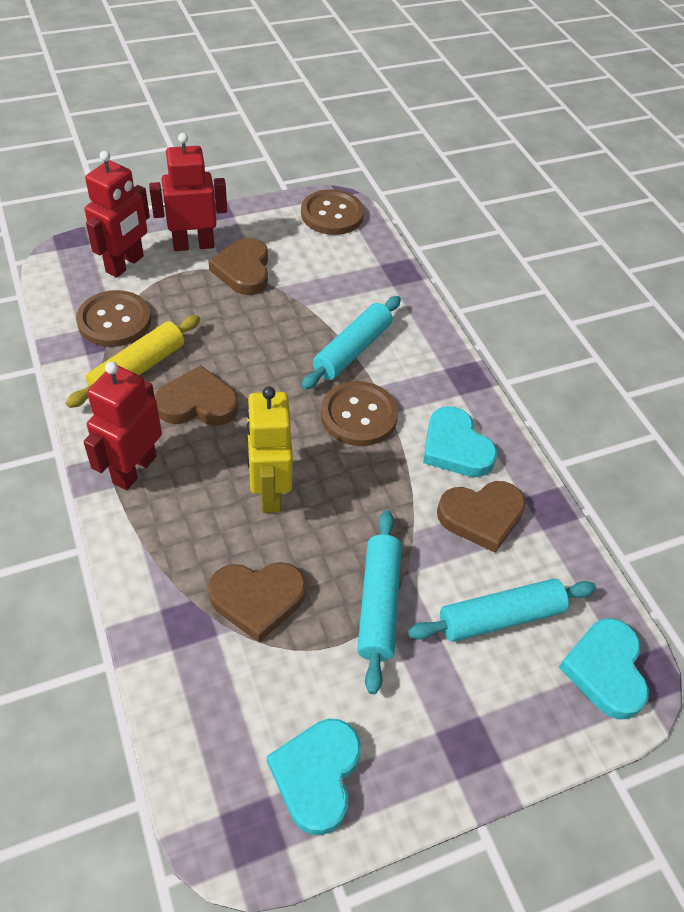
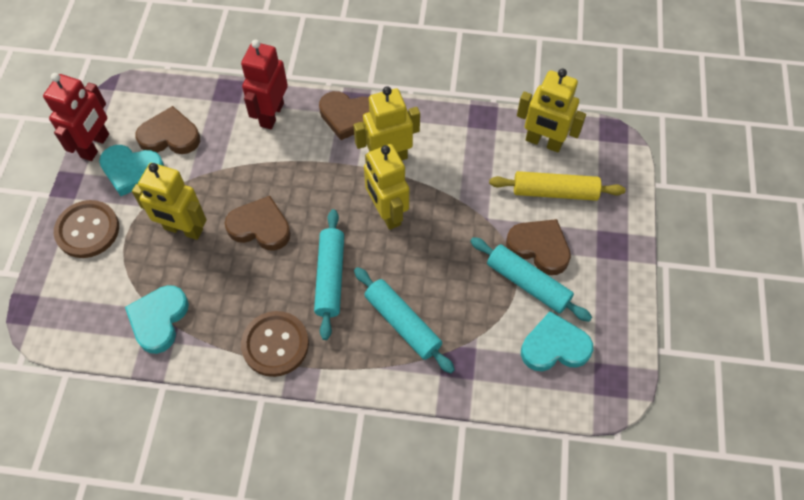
brown button: 3 -> 2
red robot: 3 -> 2
yellow robot: 1 -> 4

